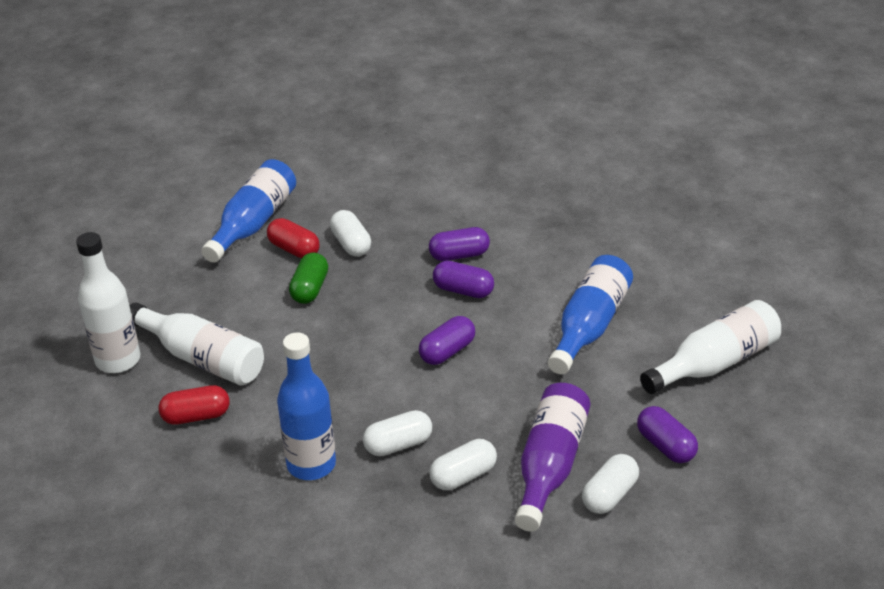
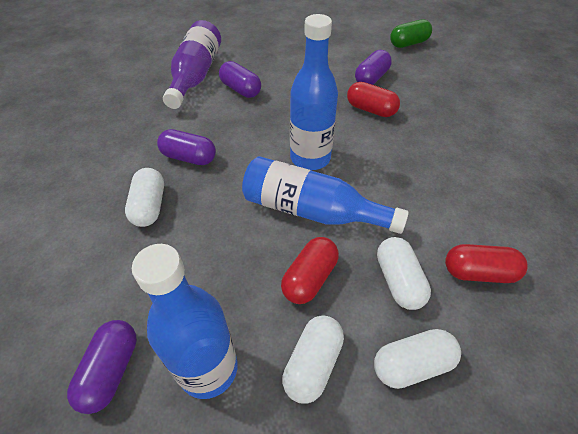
red capsule: 2 -> 3
white bottle: 3 -> 0

